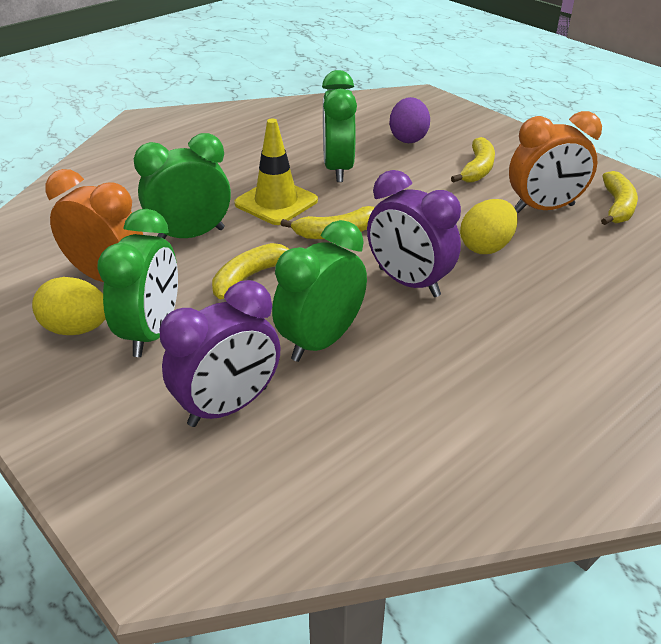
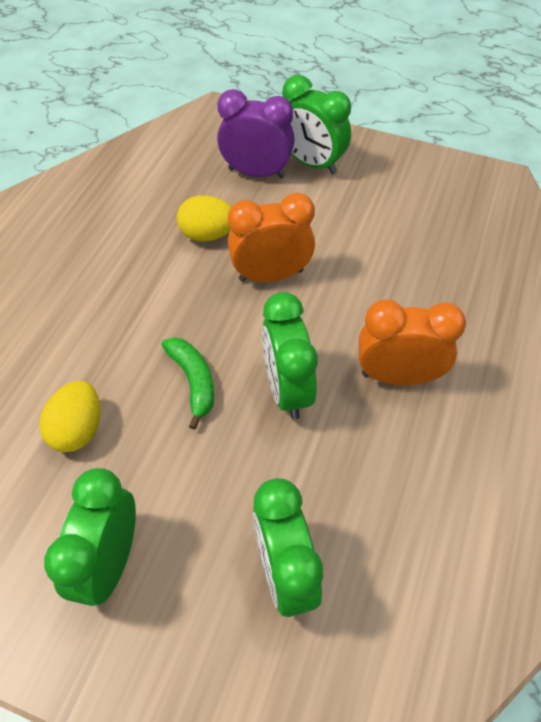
green banana: 0 -> 1
purple clock: 2 -> 1
purple egg: 1 -> 0
yellow banana: 4 -> 0
yellow traffic cone: 1 -> 0

